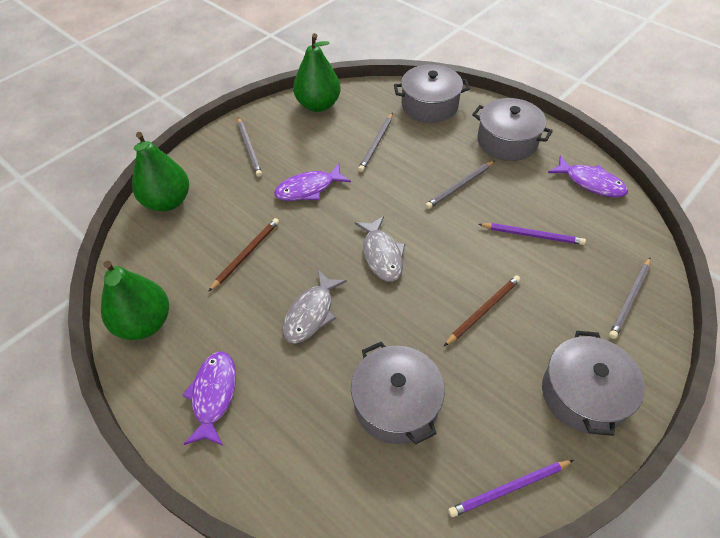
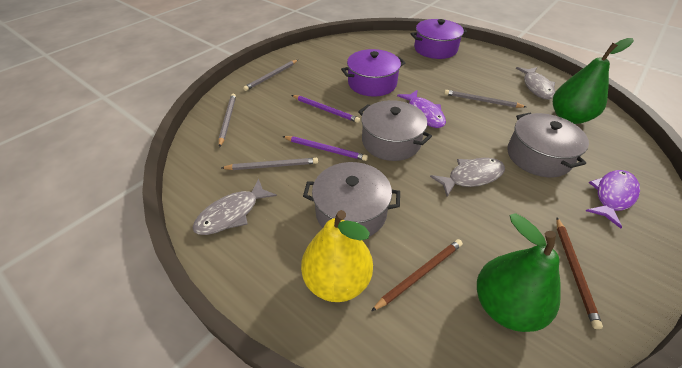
green pear: 3 -> 2
grey fish: 2 -> 3
grey pot: 4 -> 3
purple fish: 3 -> 2
purple pot: 0 -> 2
yellow pear: 0 -> 1

